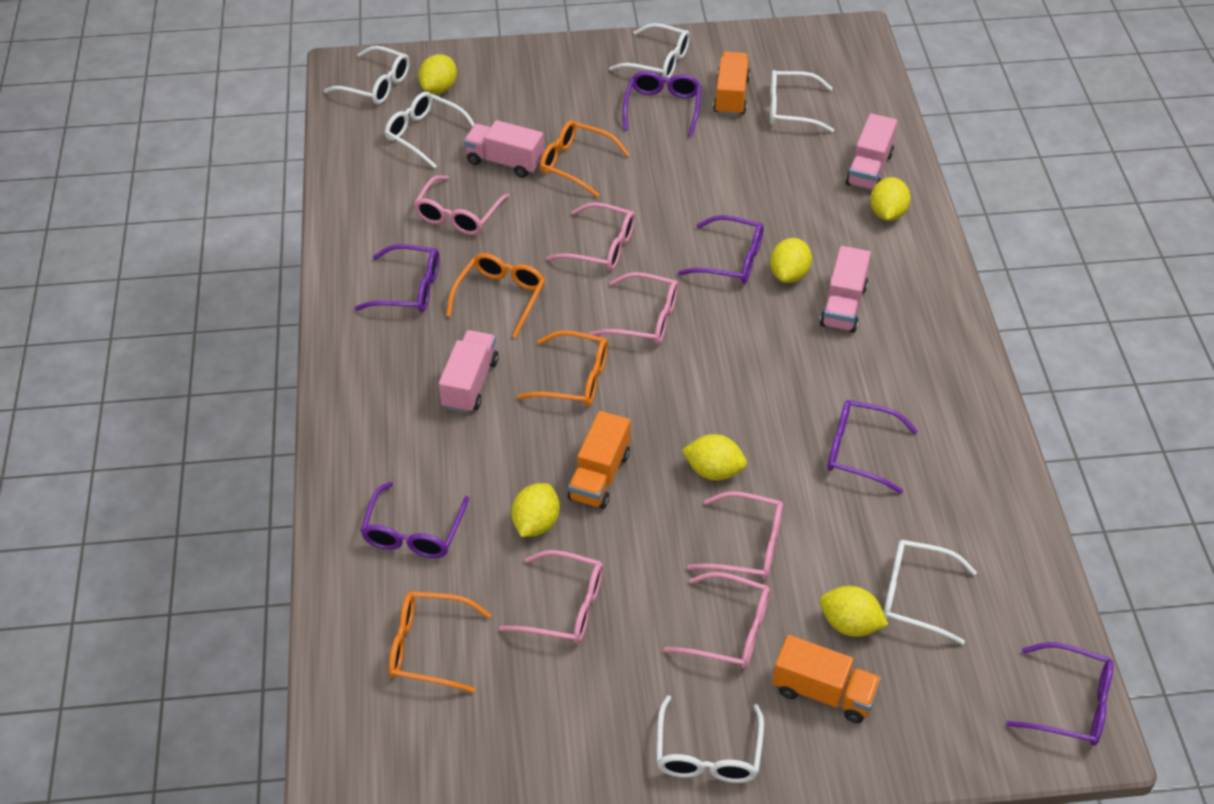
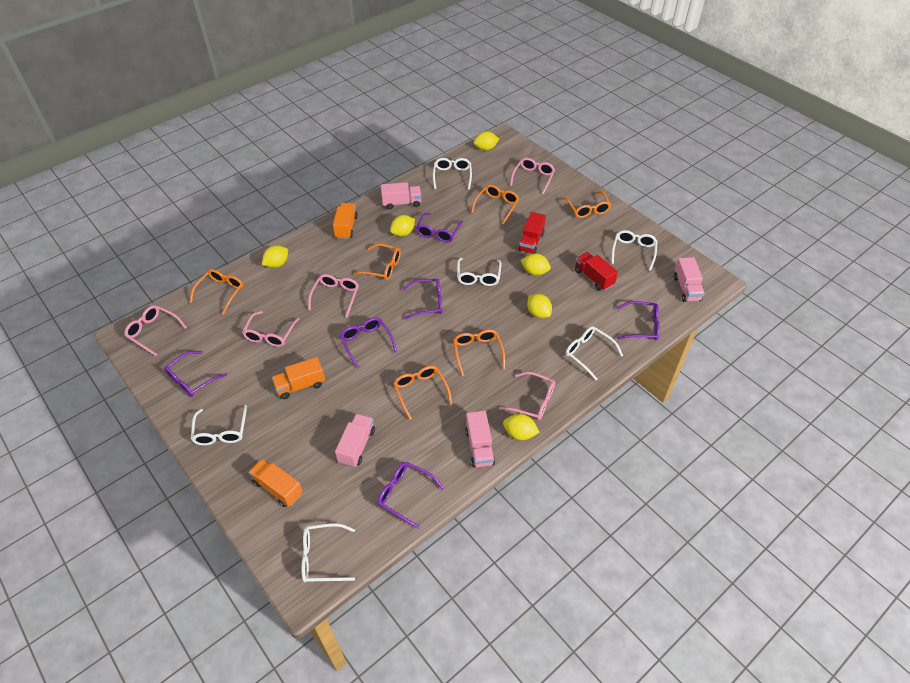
orange glasses: 4 -> 6
pink glasses: 6 -> 5
red truck: 0 -> 2

